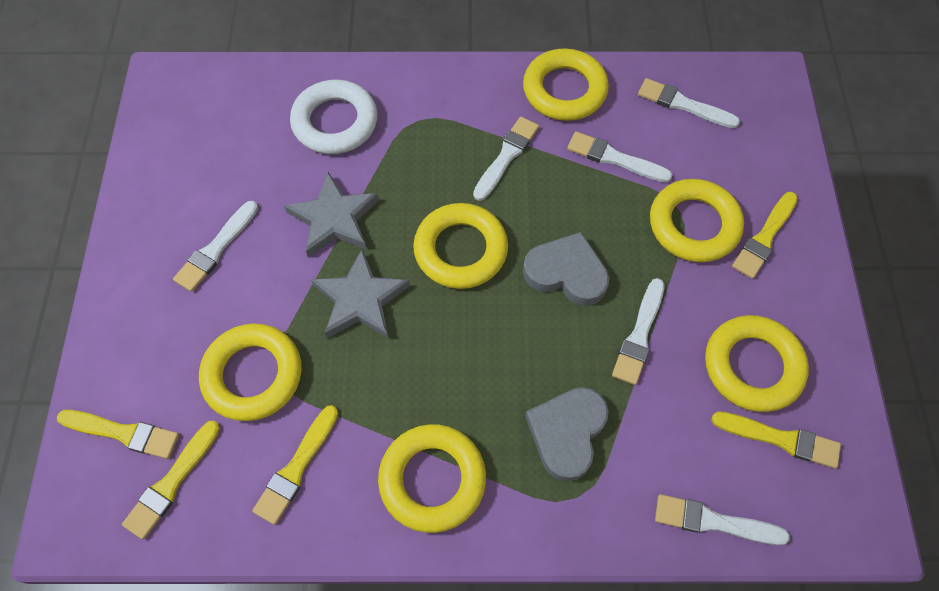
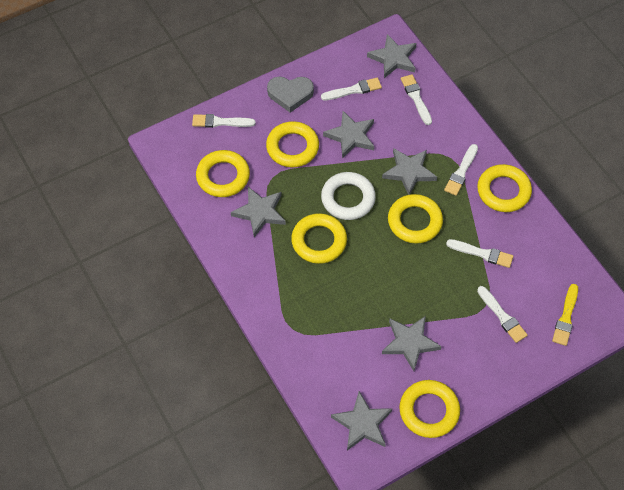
grey heart: 2 -> 1
grey star: 2 -> 6
yellow brush: 5 -> 1

